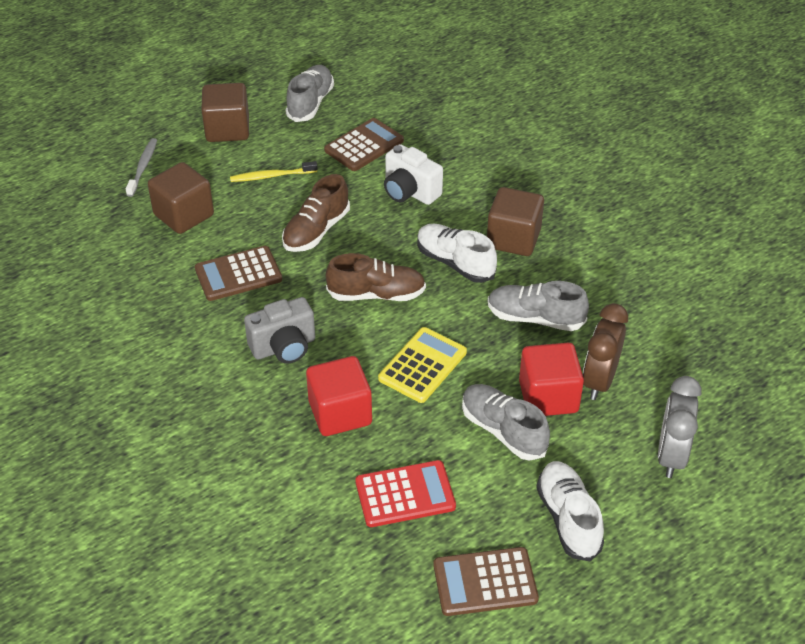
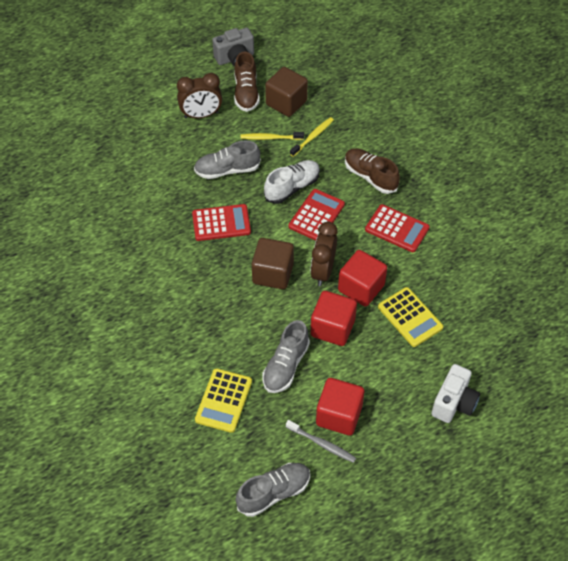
brown calculator: 3 -> 0
brown clock: 1 -> 2
brown cube: 3 -> 2
grey clock: 1 -> 0
red calculator: 1 -> 3
red cube: 2 -> 3
white shoe: 2 -> 1
yellow calculator: 1 -> 2
yellow toothbrush: 1 -> 2

